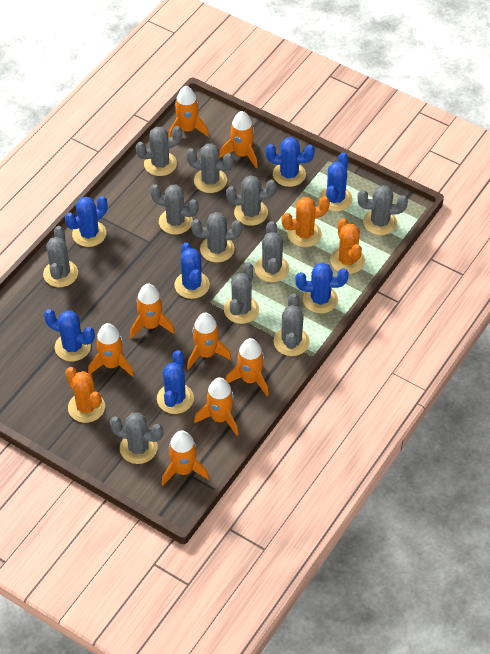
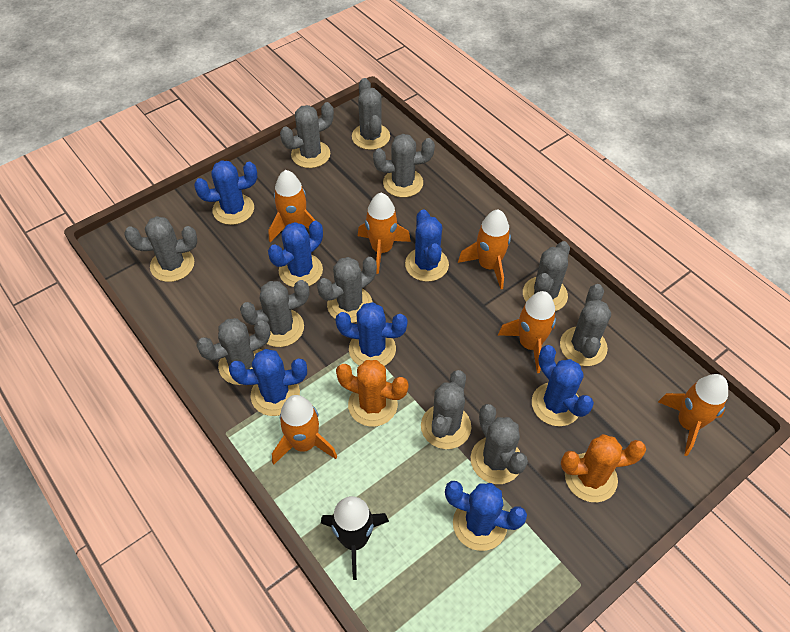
black rocket: 0 -> 1
orange cactus: 3 -> 2
orange rocket: 8 -> 6

